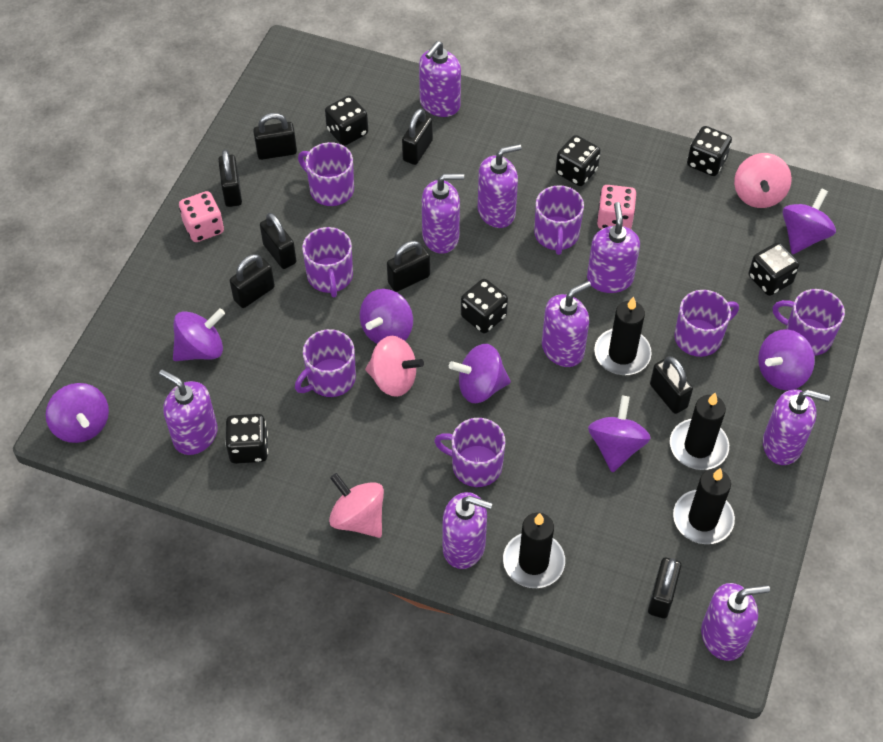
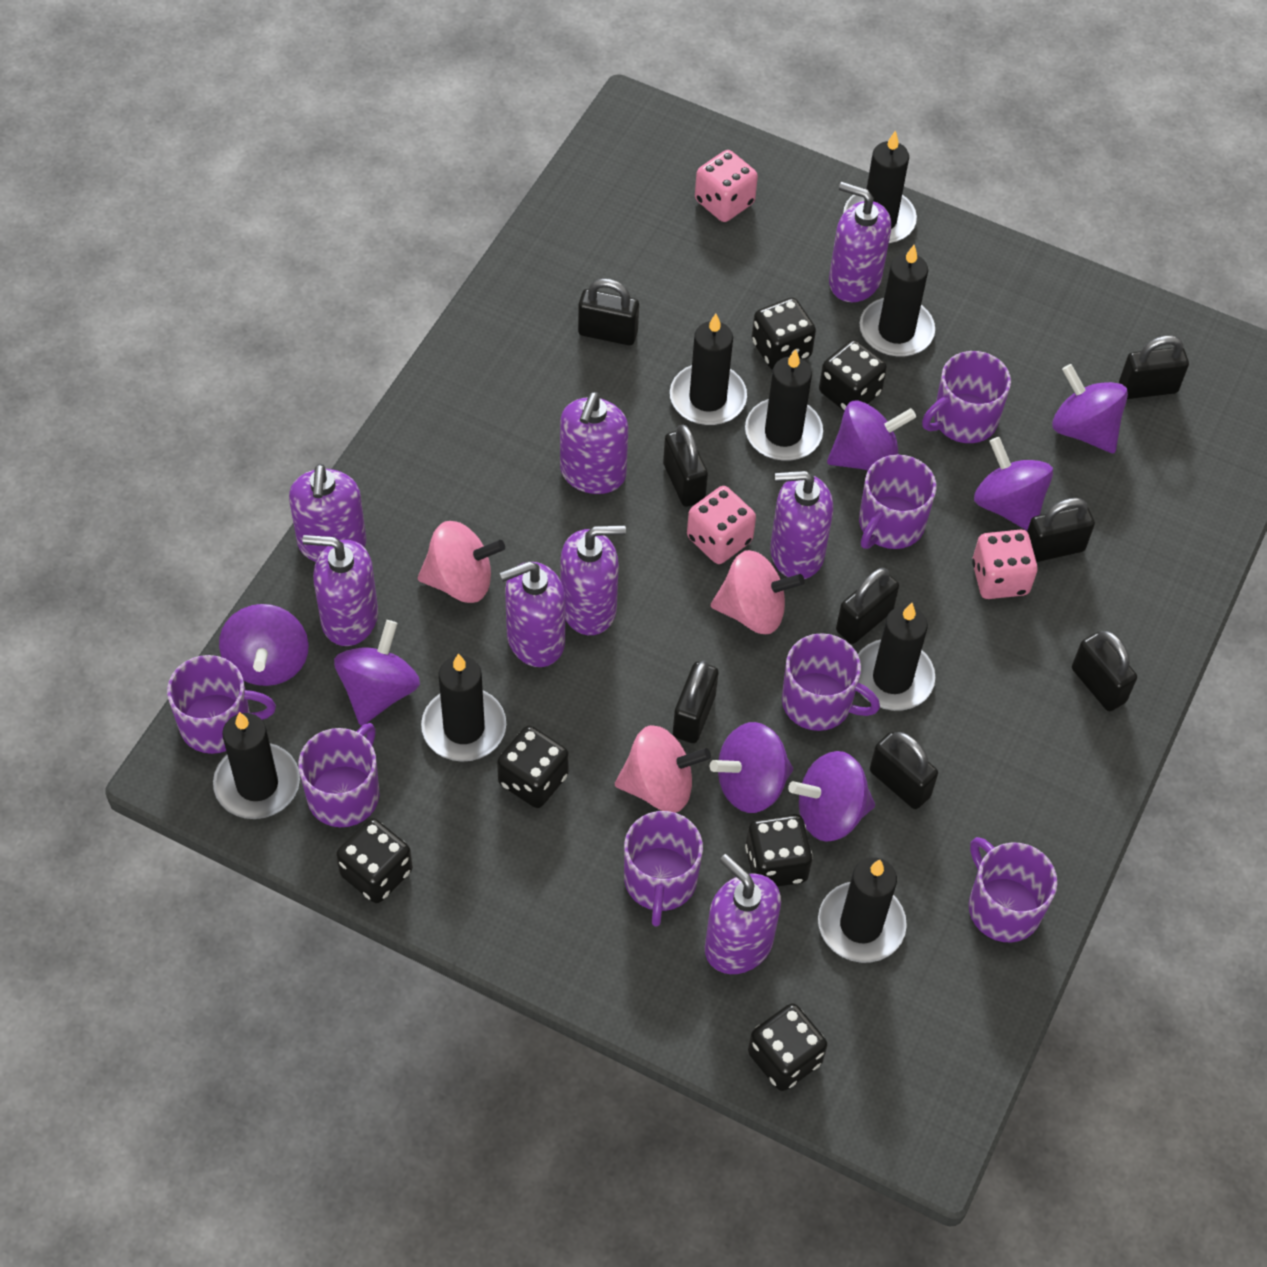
black candle: 4 -> 8
pink dice: 2 -> 3
purple soap dispenser: 9 -> 8

